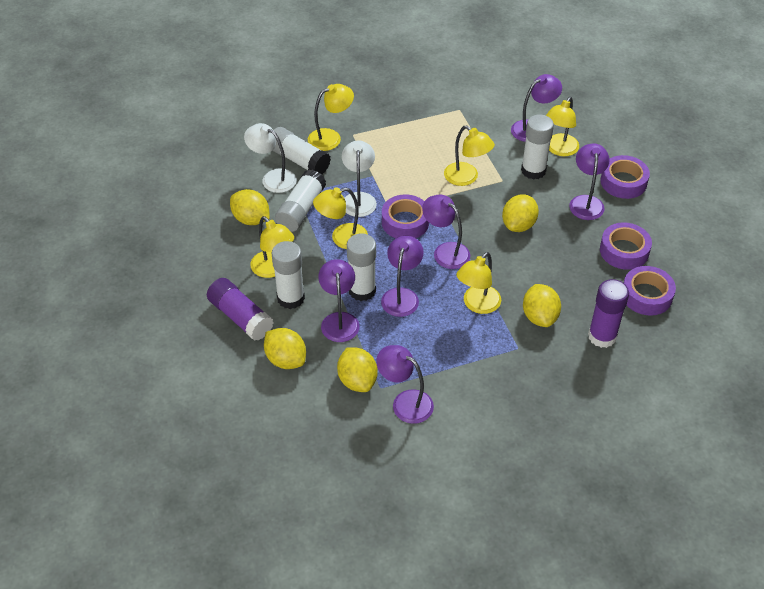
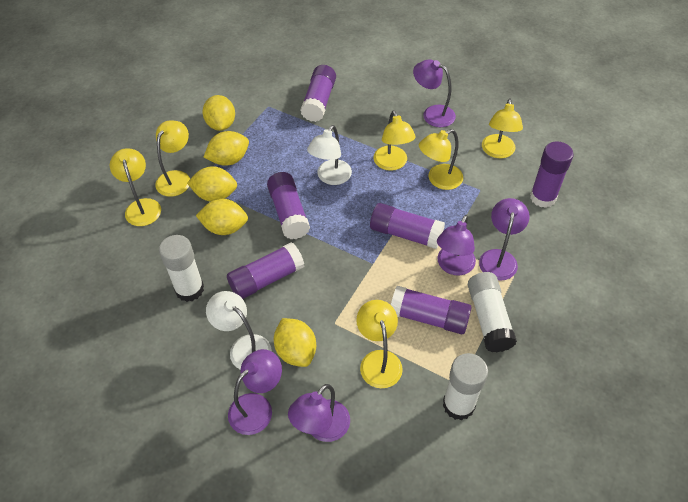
purple glue stick: 2 -> 6
purple lamp: 6 -> 5
purple tape: 4 -> 0
white glue stick: 5 -> 3

